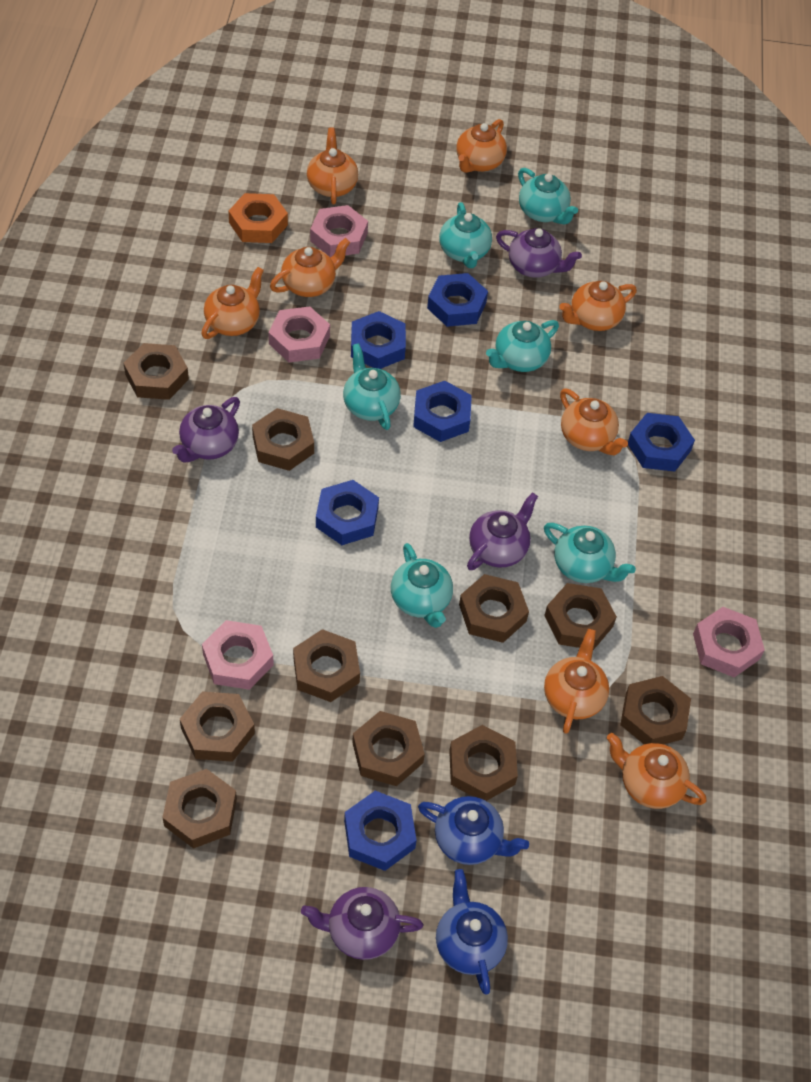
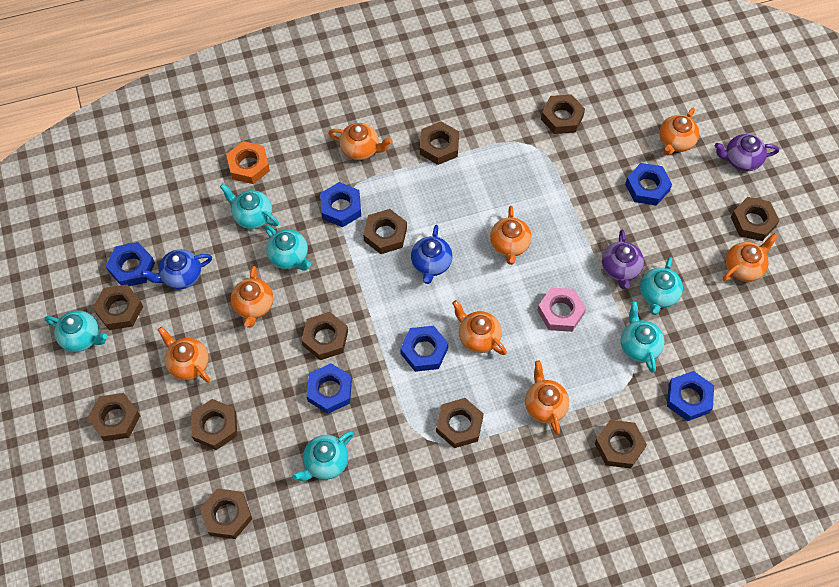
brown nut: 10 -> 11
pink nut: 4 -> 1
purple teapot: 4 -> 2

